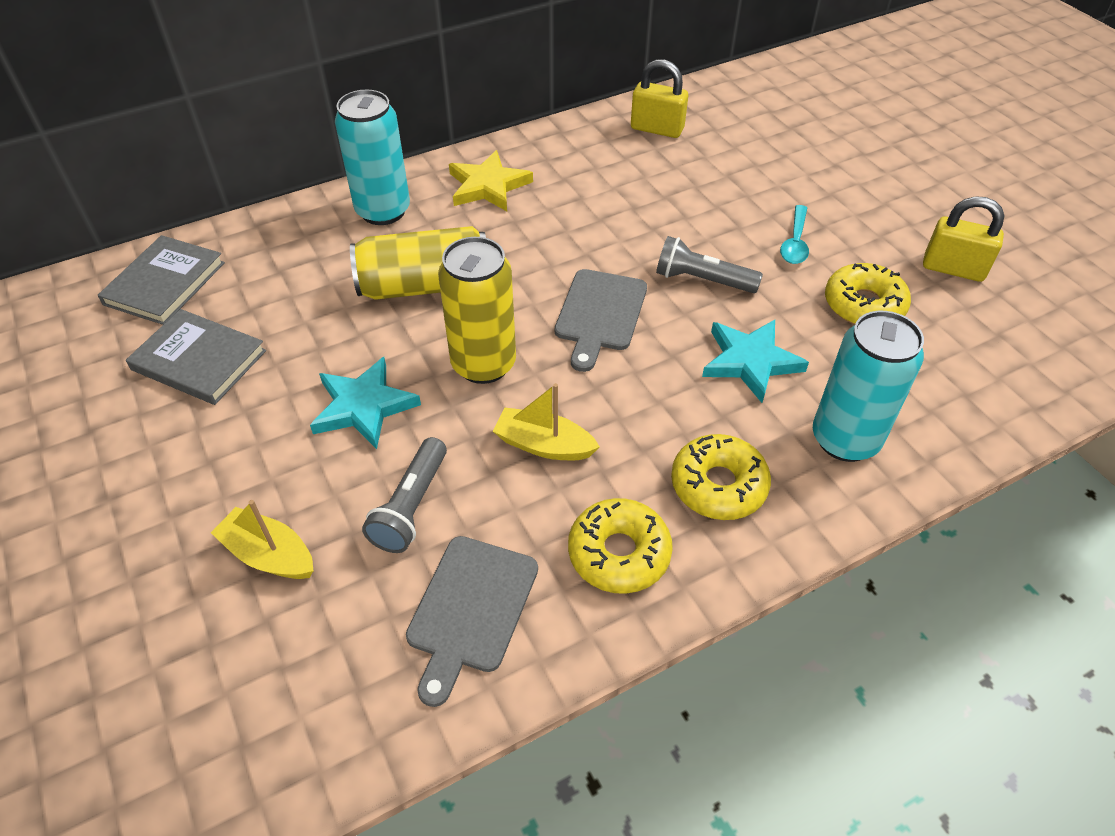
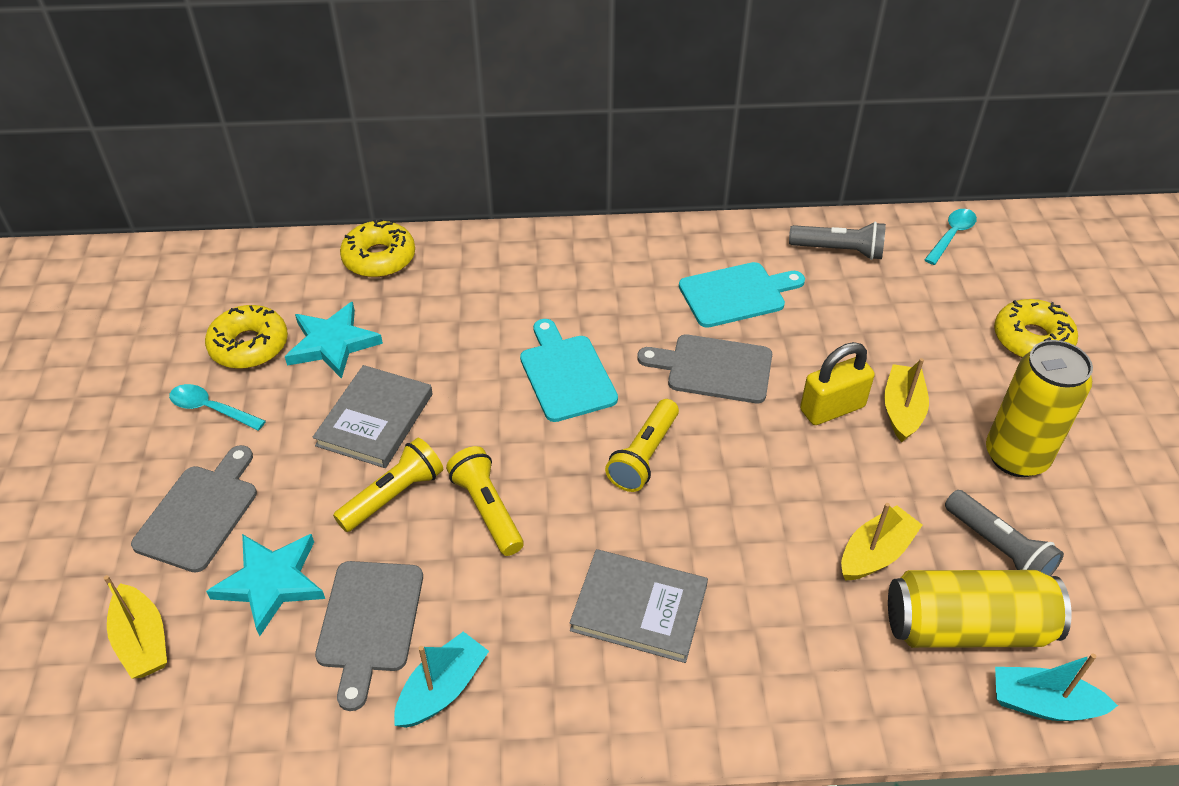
grey cutting board: 2 -> 3
turquoise boat: 0 -> 2
turquoise can: 2 -> 0
turquoise cutting board: 0 -> 2
turquoise spoon: 1 -> 2
yellow boat: 2 -> 3
yellow flashlight: 0 -> 3
yellow padlock: 2 -> 1
yellow star: 1 -> 0

